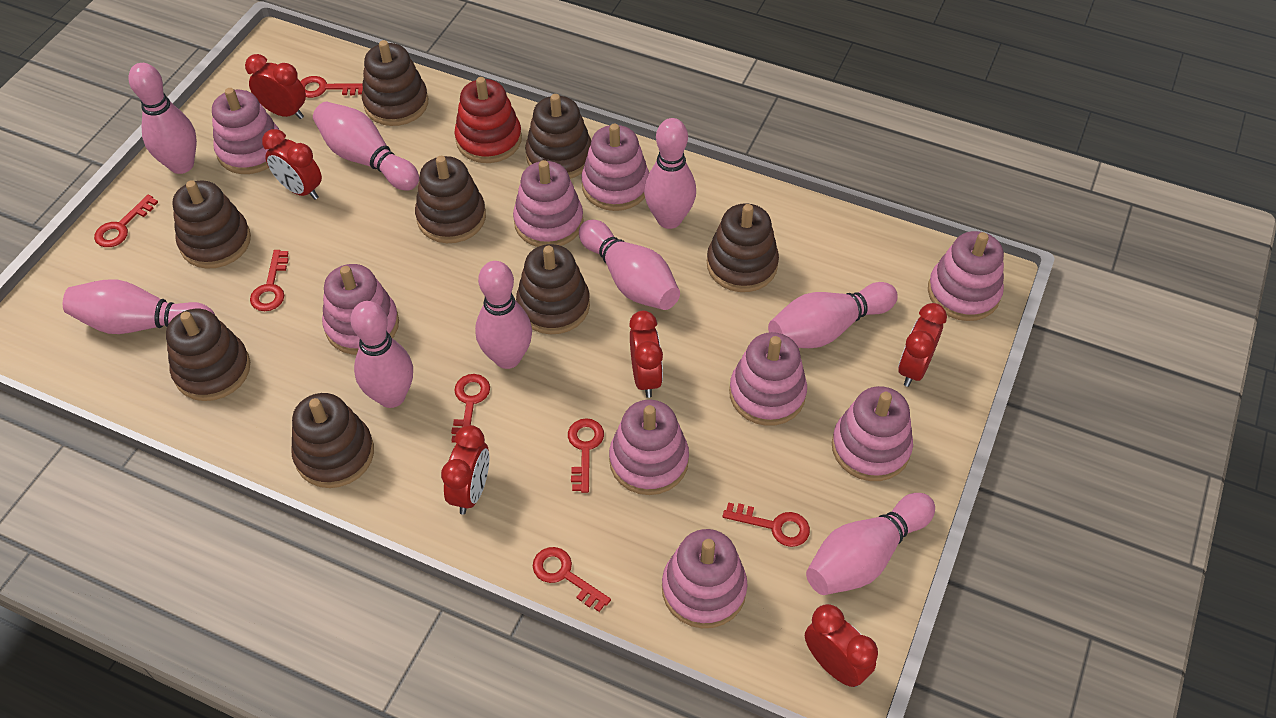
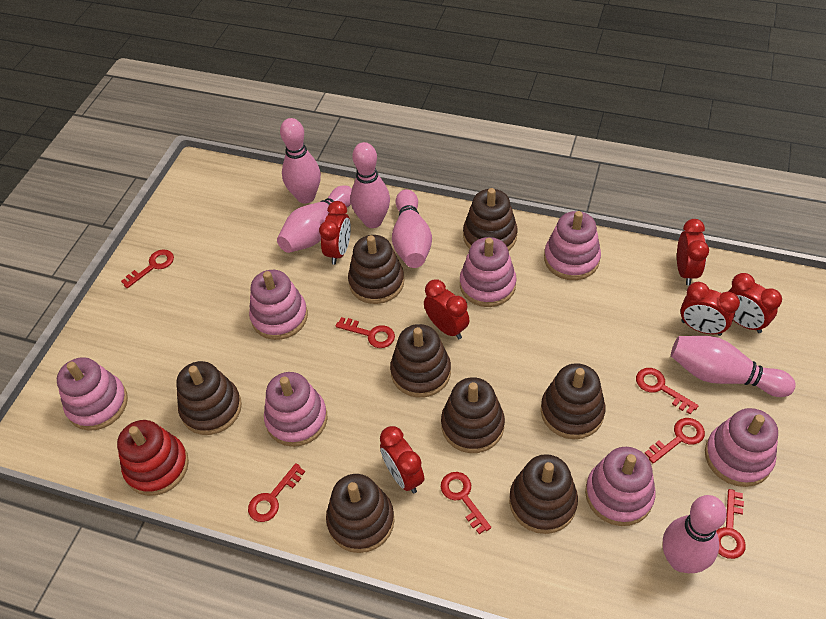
pink bowling pin: 9 -> 6
pink stacking toy: 9 -> 7

